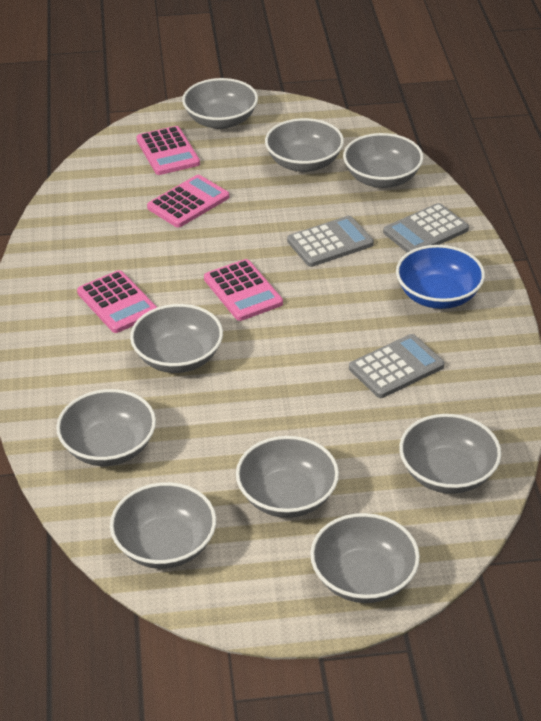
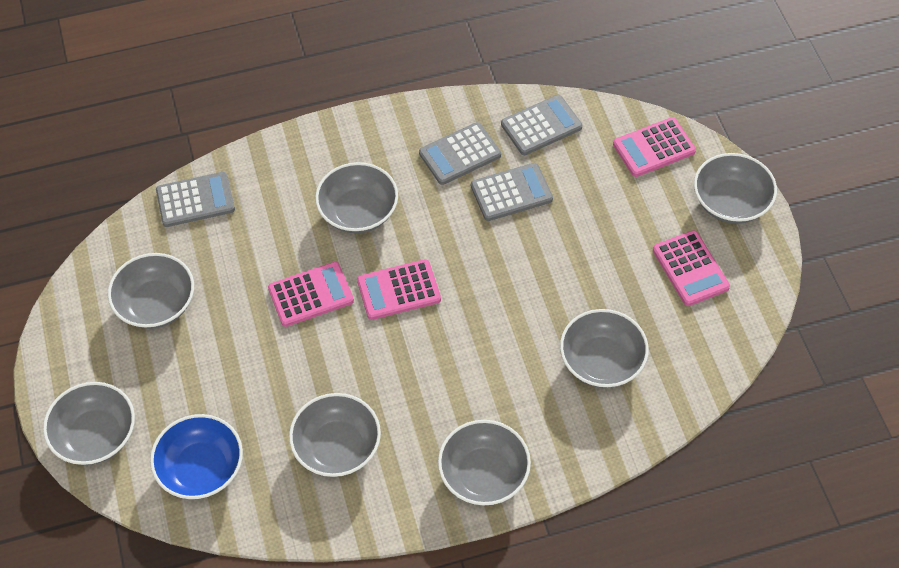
grey bowl: 9 -> 7
grey calculator: 3 -> 4

